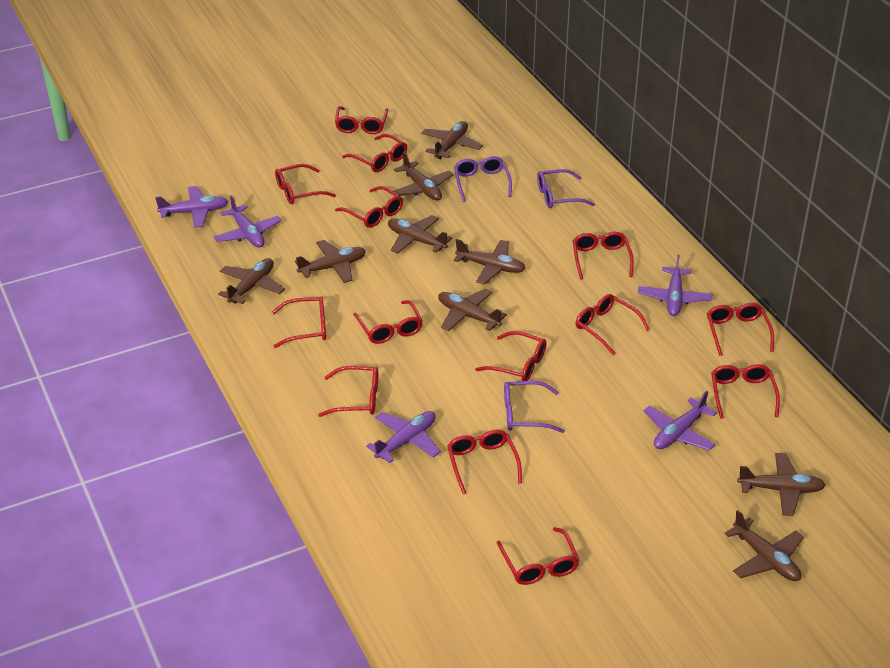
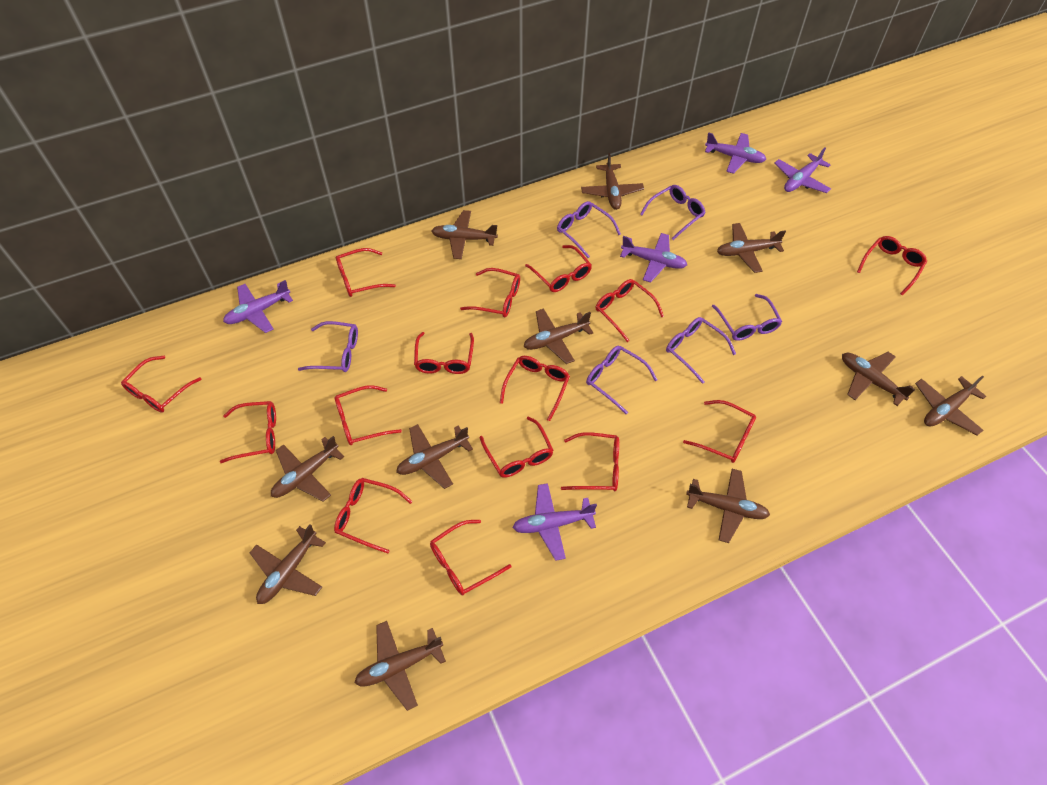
brown plane: 9 -> 11
purple glasses: 3 -> 6
red glasses: 14 -> 15

